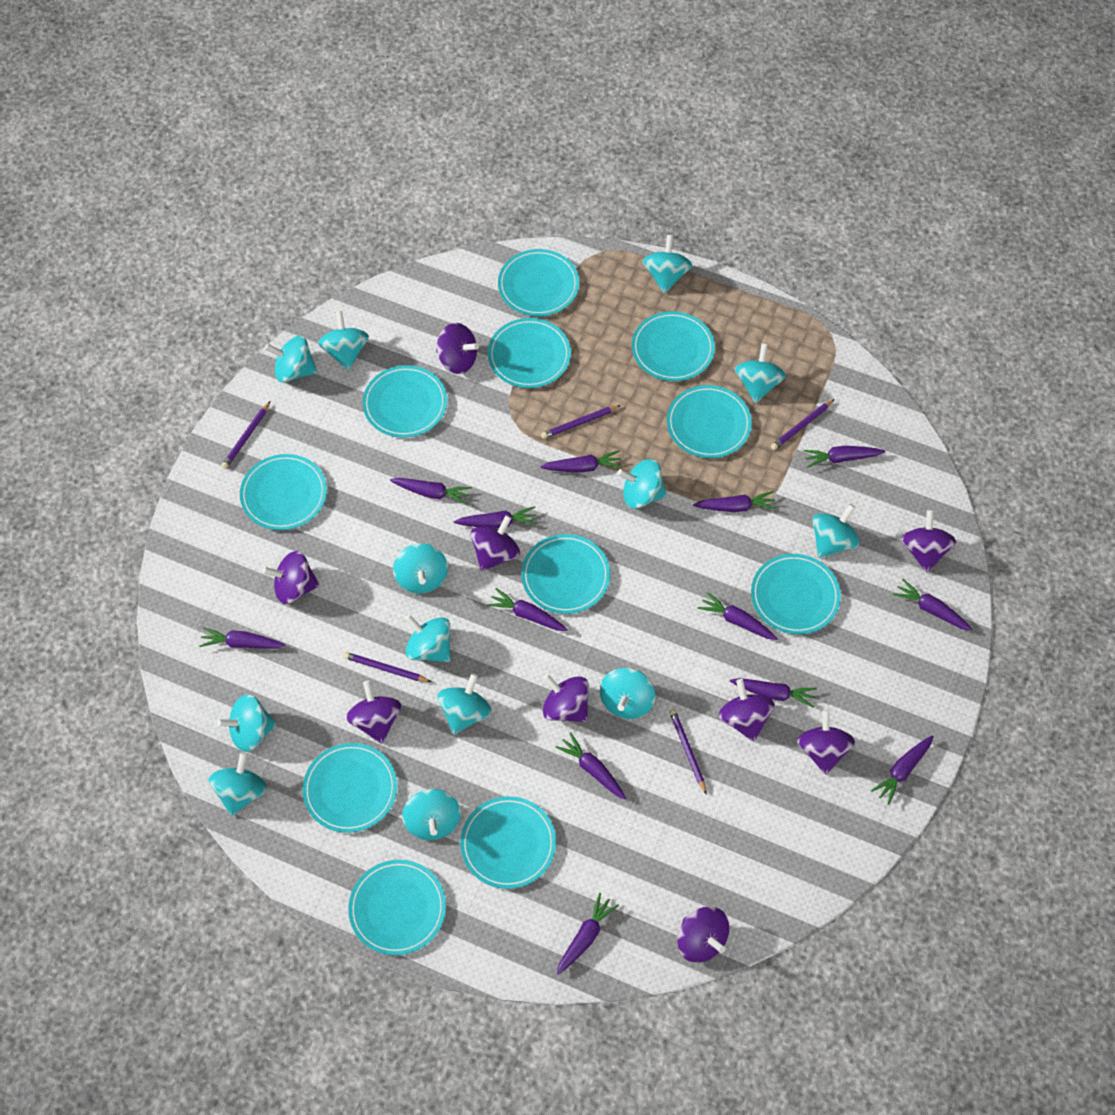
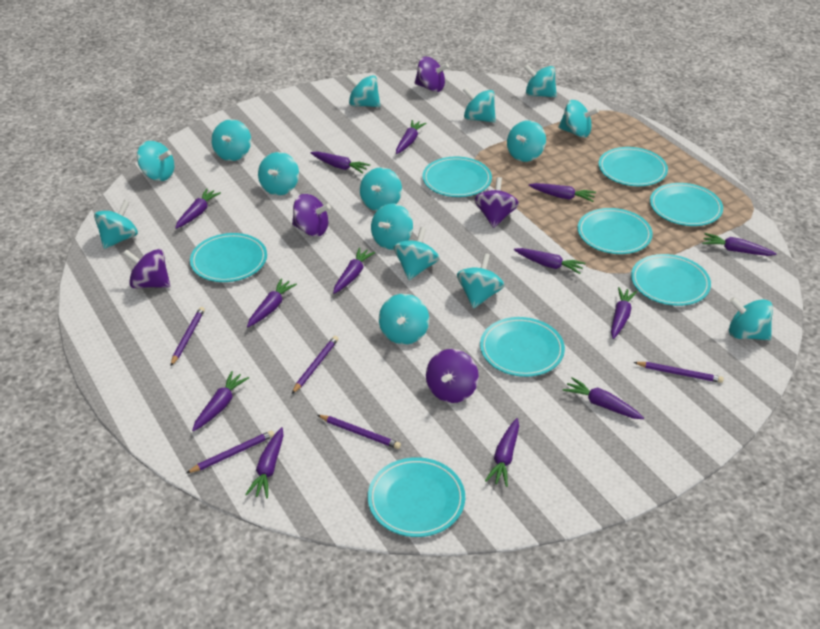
purple spinning top: 9 -> 5
turquoise plate: 11 -> 8
turquoise spinning top: 13 -> 15

